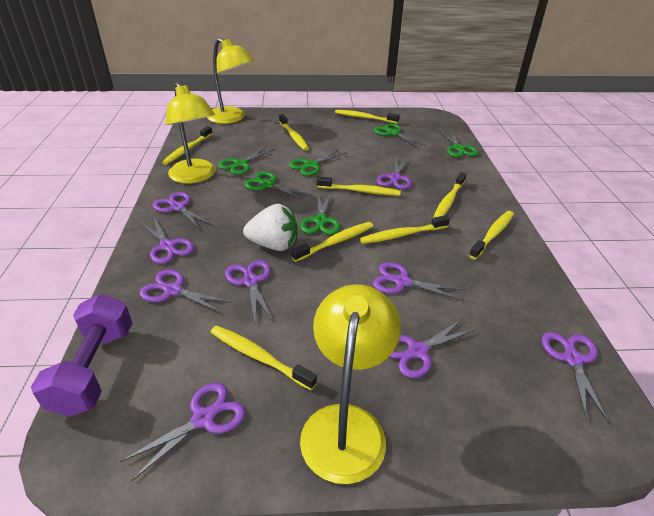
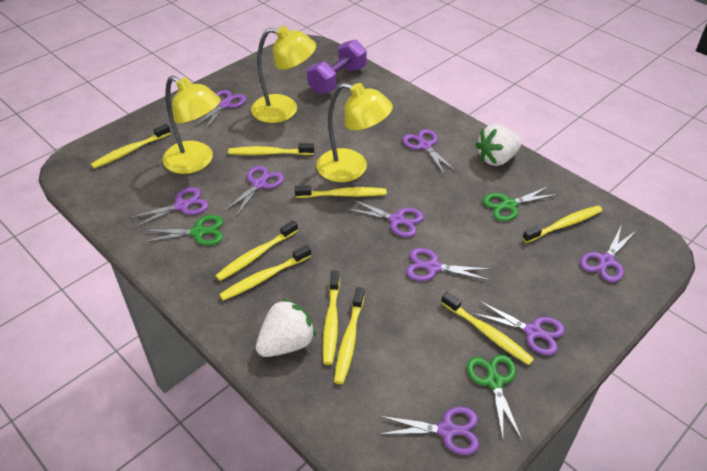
green scissors: 6 -> 3
white strawberry: 1 -> 2

